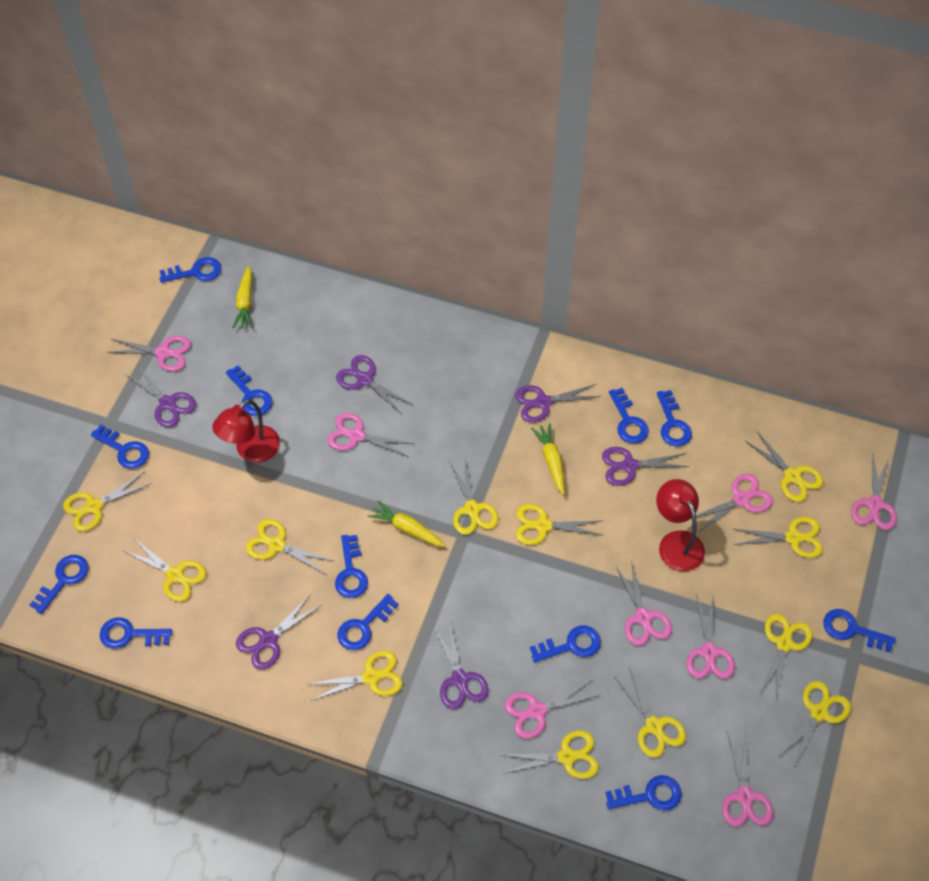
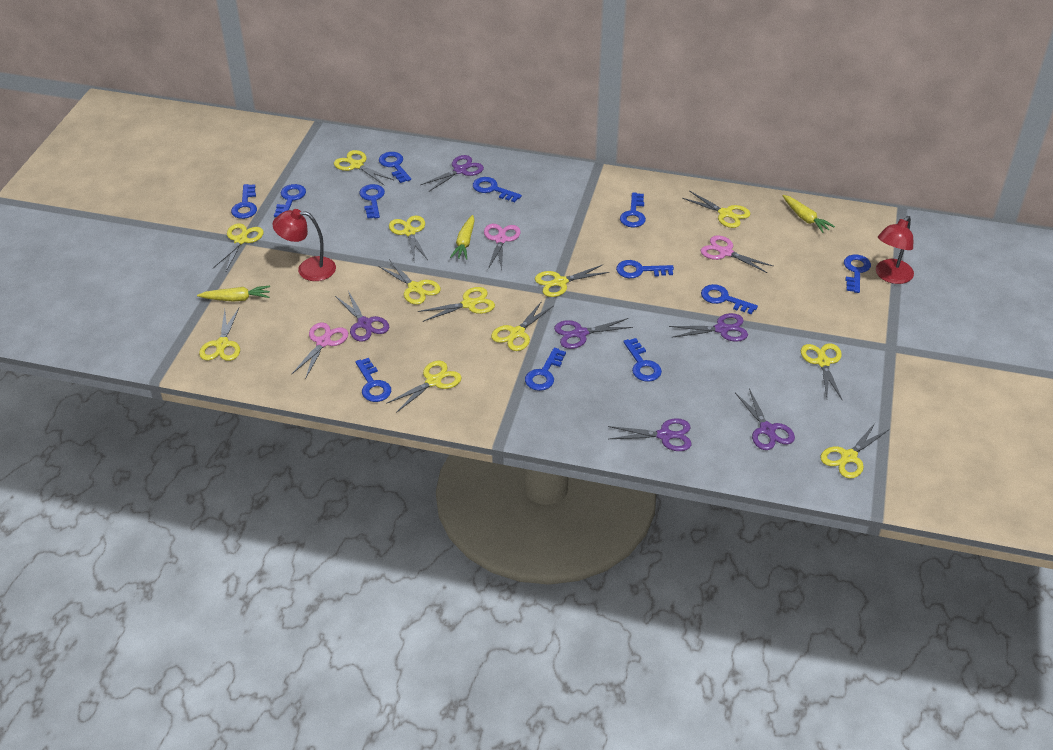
pink scissors: 8 -> 3

